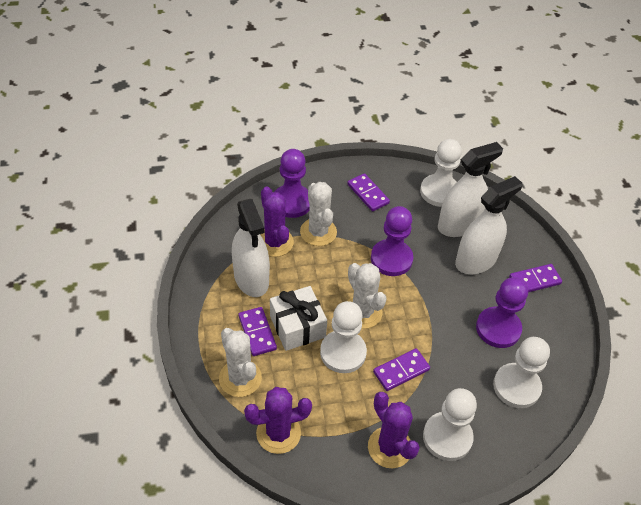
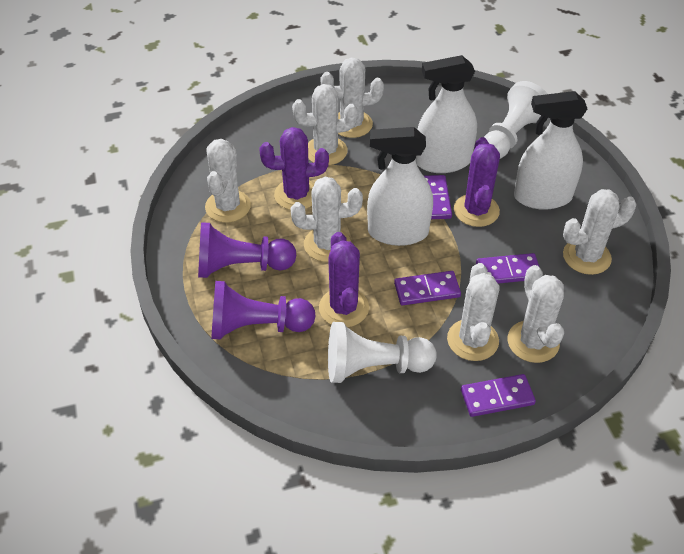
purple pawn: 3 -> 2
white cactus: 3 -> 7
white gift: 1 -> 0
white pawn: 4 -> 2

